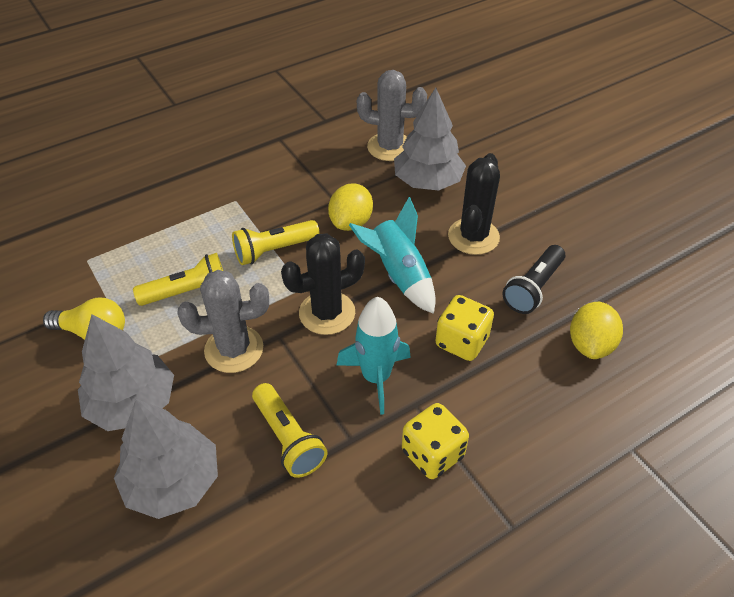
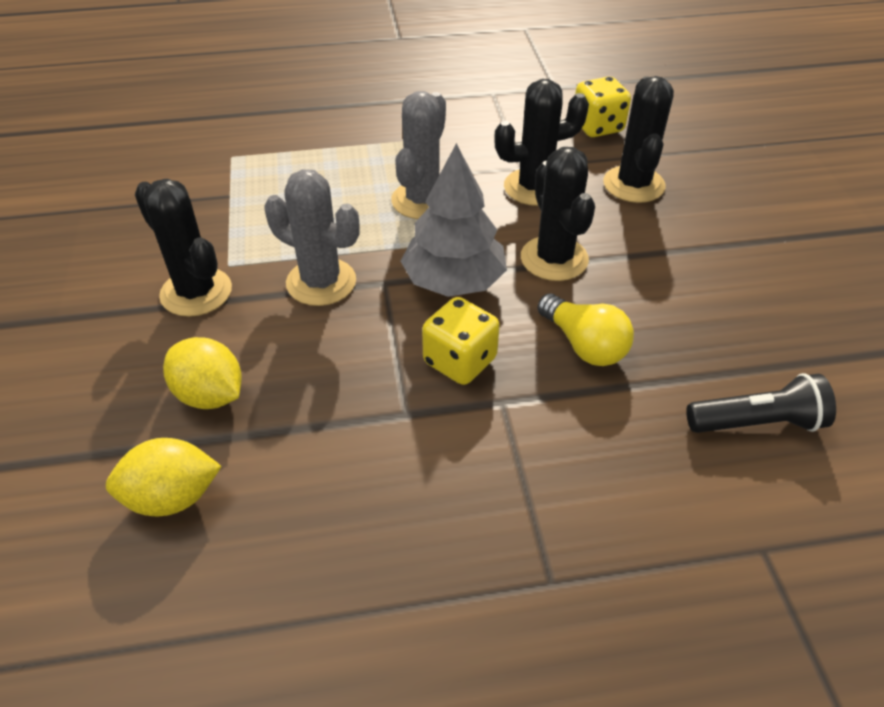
black cactus: 2 -> 4
grey tree: 3 -> 1
turquoise rocket: 2 -> 0
yellow flashlight: 3 -> 0

